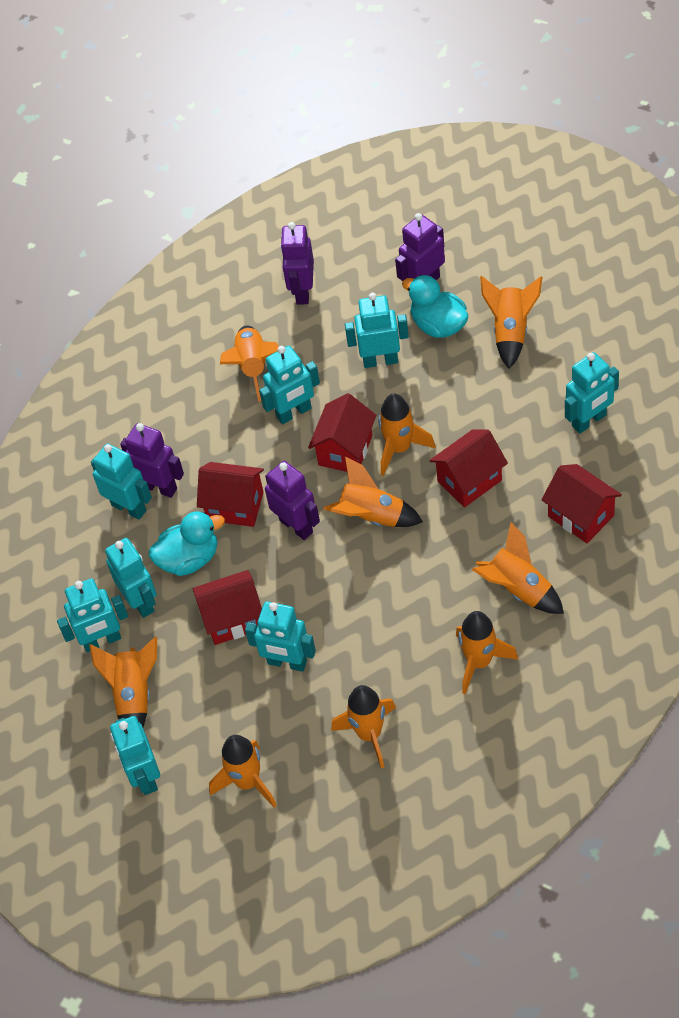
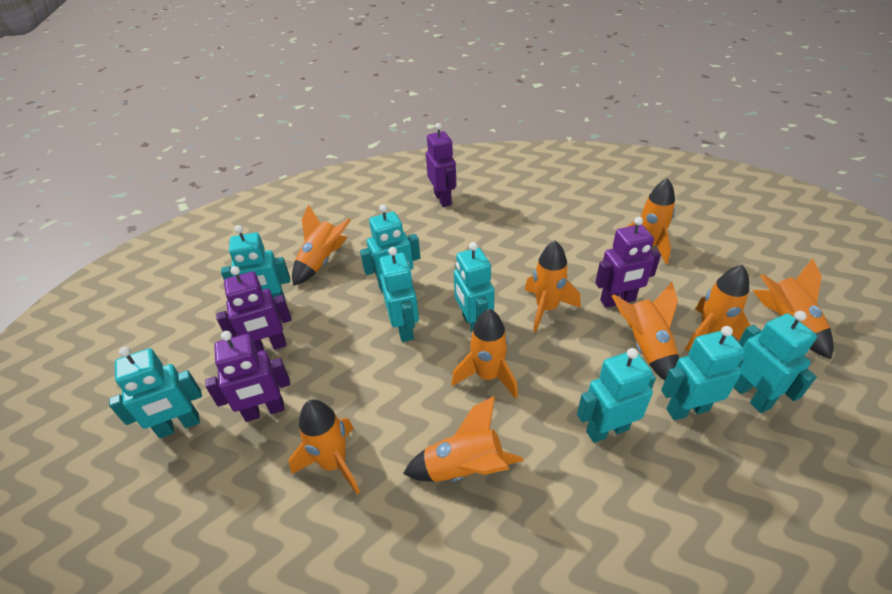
red house: 5 -> 0
turquoise duck: 2 -> 0

